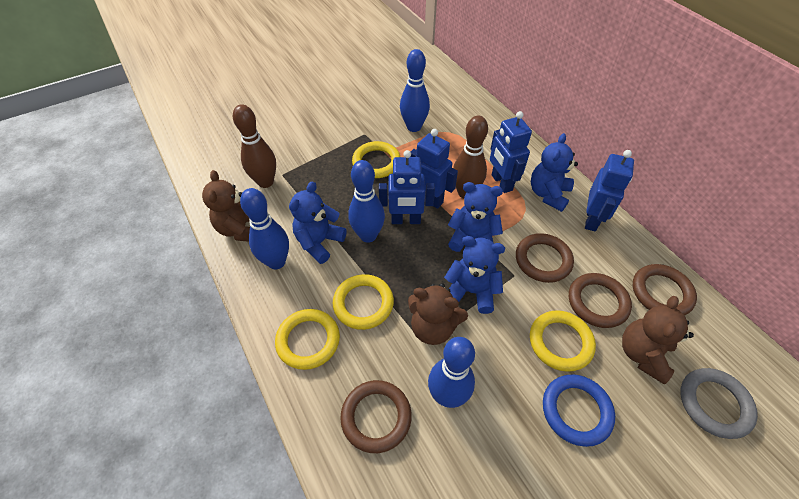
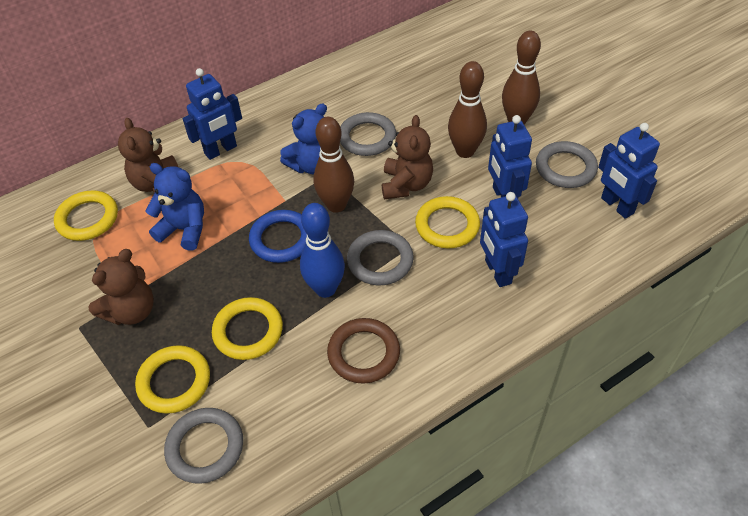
blue bowling pin: 4 -> 1
blue teddy bear: 4 -> 2
brown bowling pin: 2 -> 3
brown ring: 4 -> 1
grey ring: 1 -> 4

